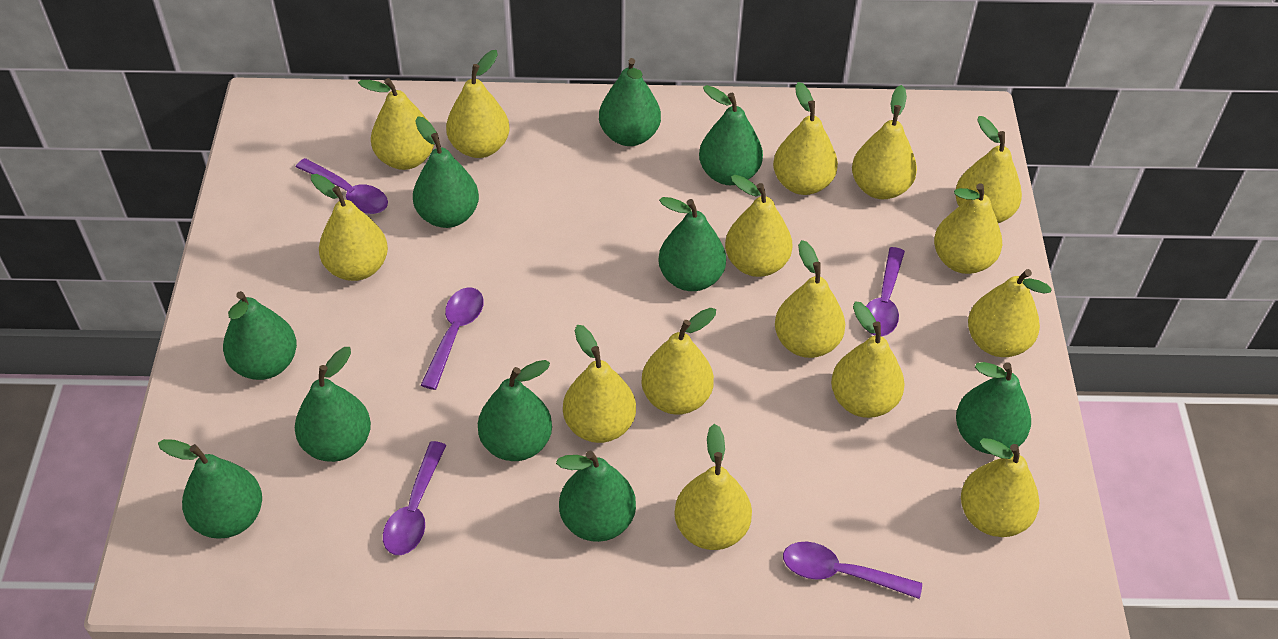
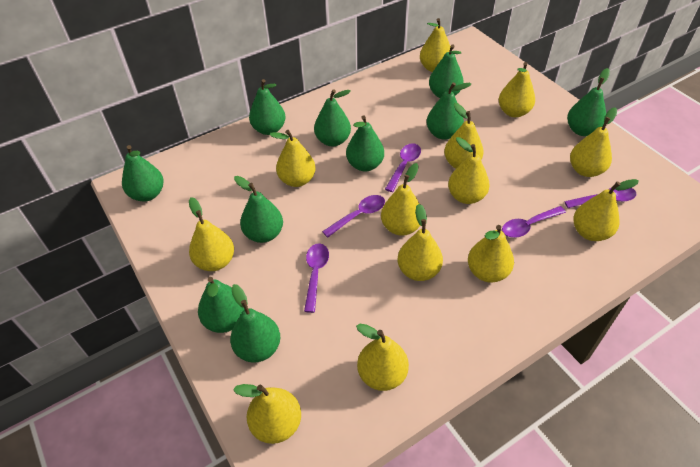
yellow pear: 15 -> 13

